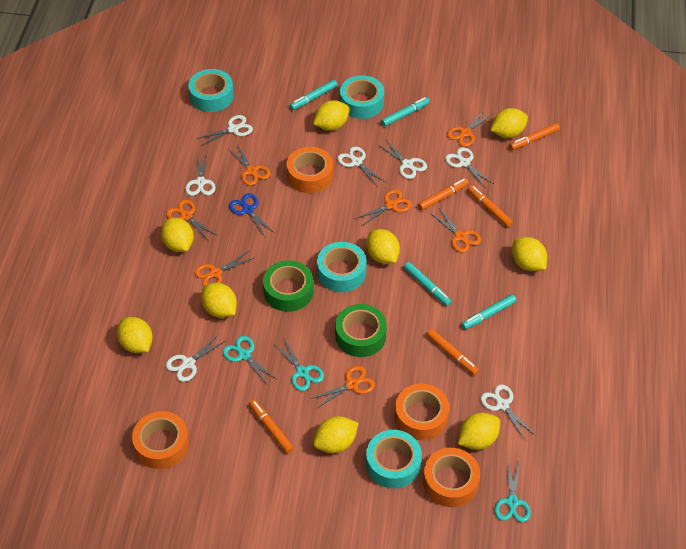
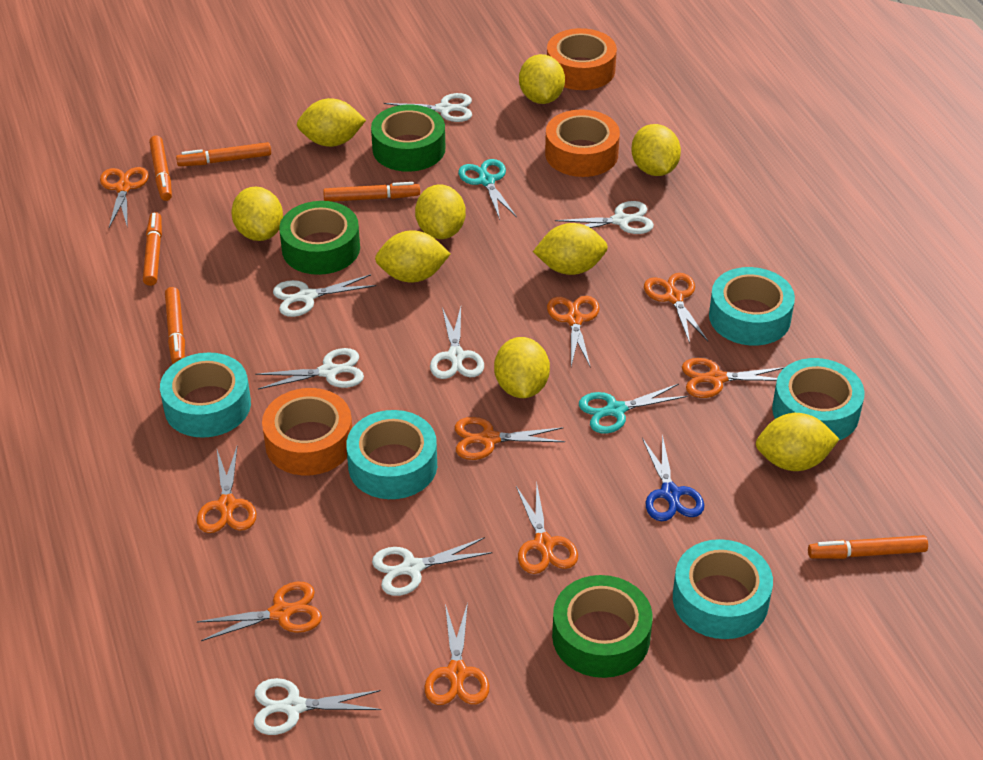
green tape: 2 -> 3
orange marker: 5 -> 6
orange scissors: 7 -> 9
orange tape: 4 -> 3
turquoise marker: 4 -> 0
turquoise scissors: 3 -> 2
turquoise tape: 4 -> 5

